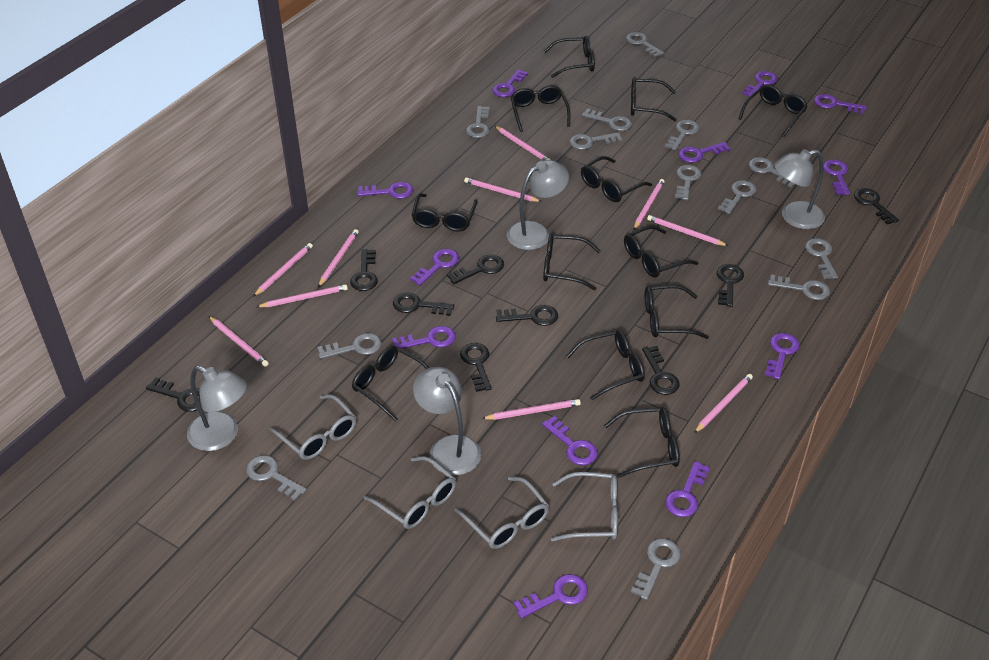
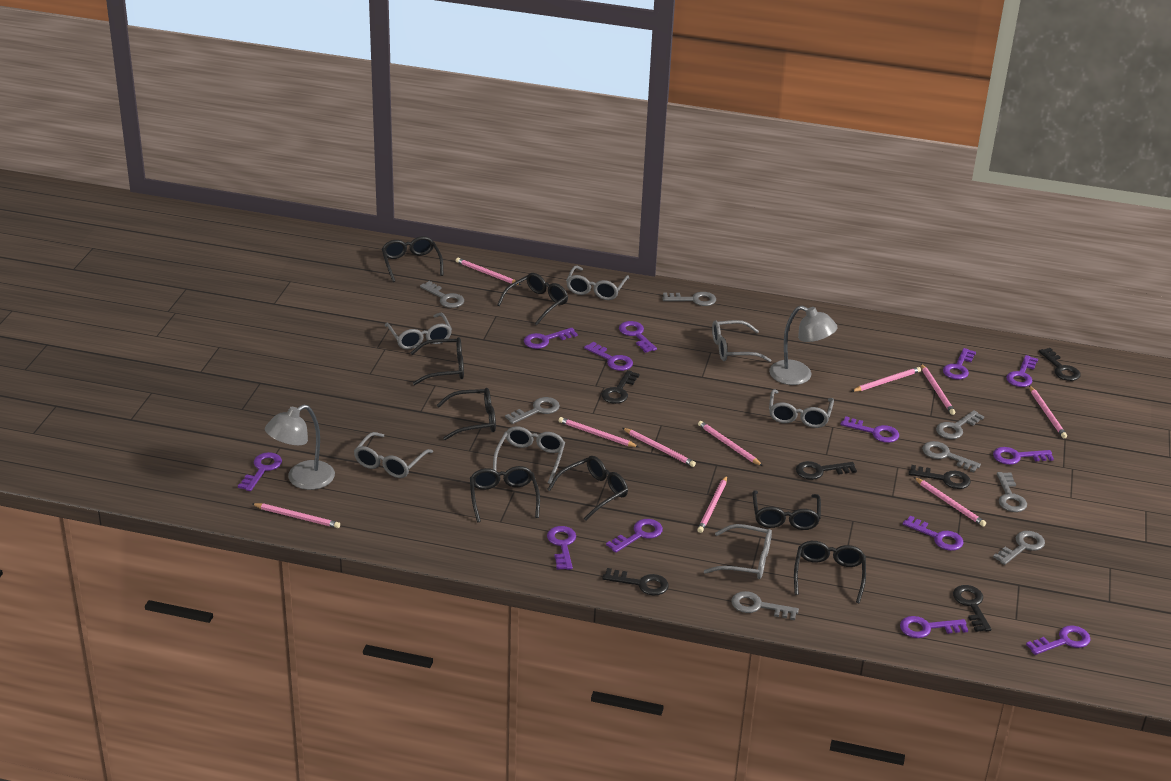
black glasses: 12 -> 8
black key: 9 -> 6
grey glasses: 4 -> 7
grey key: 13 -> 8
grey lamp: 4 -> 2
purple key: 12 -> 13

